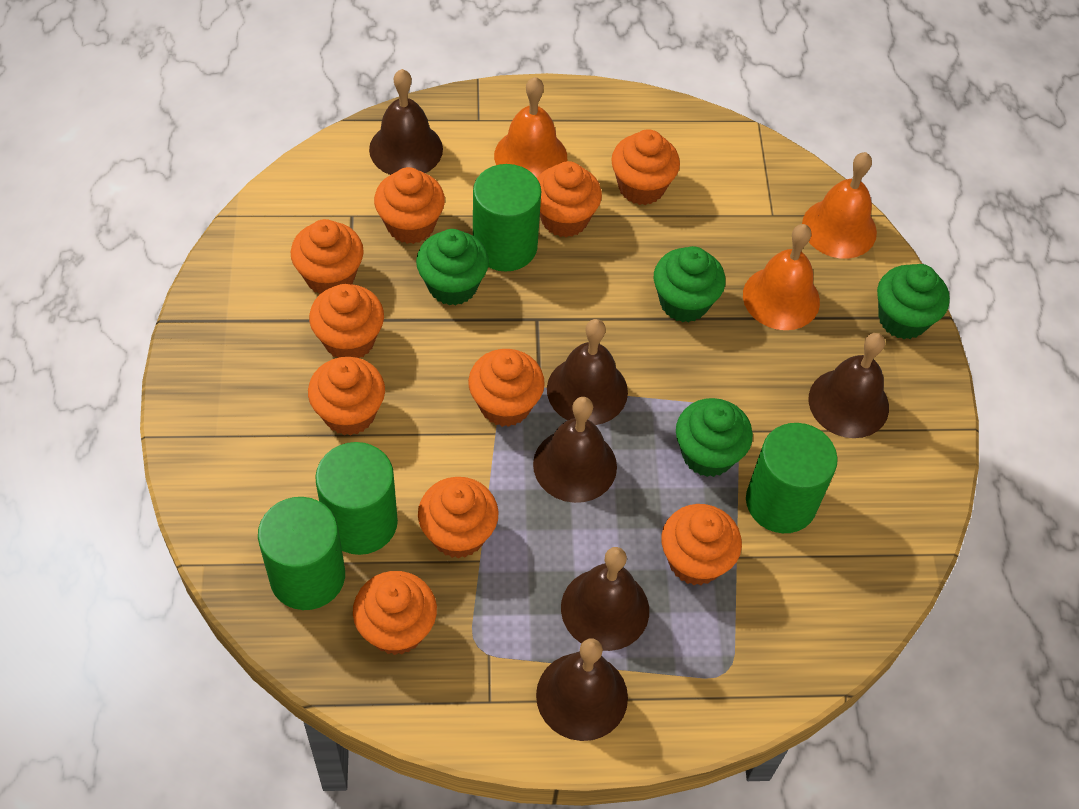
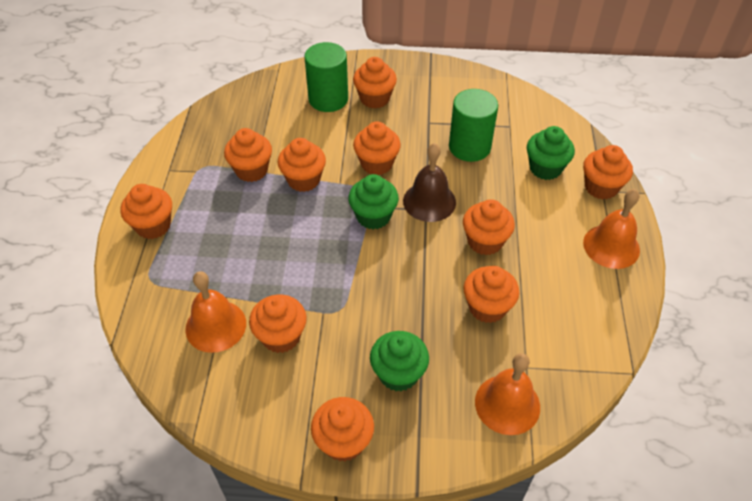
brown bell: 6 -> 1
green cupcake: 4 -> 3
green cylinder: 4 -> 2

